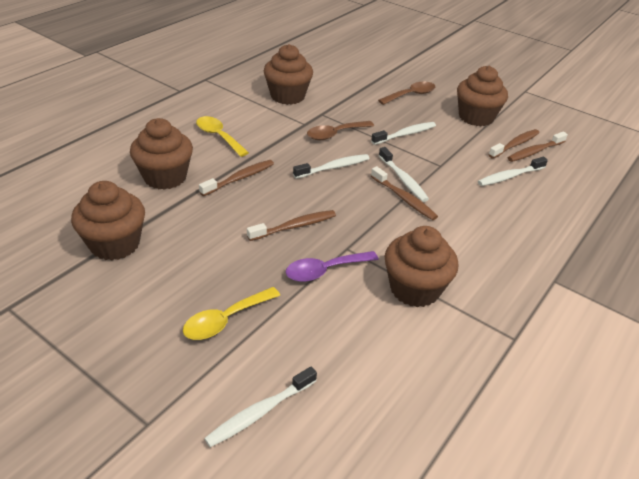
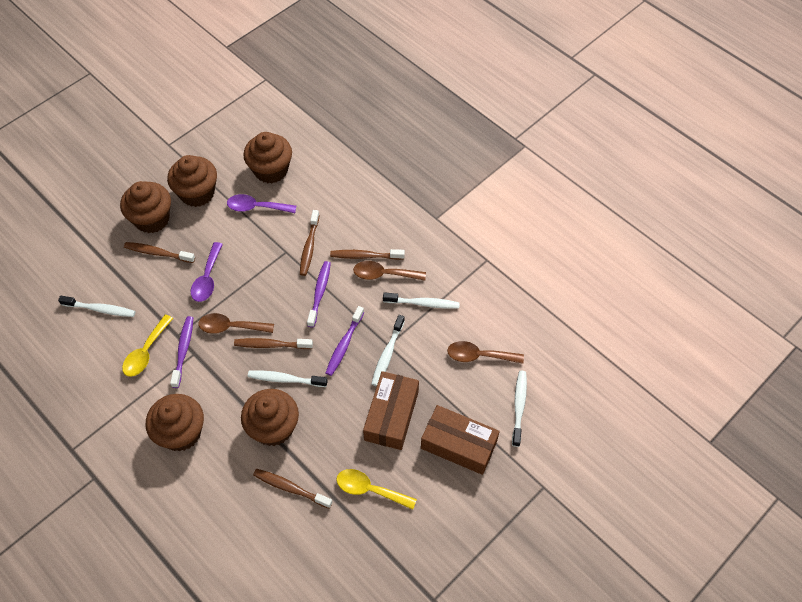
brown box: 0 -> 2
brown spoon: 2 -> 3
purple spoon: 1 -> 2
purple toothbrush: 0 -> 3

